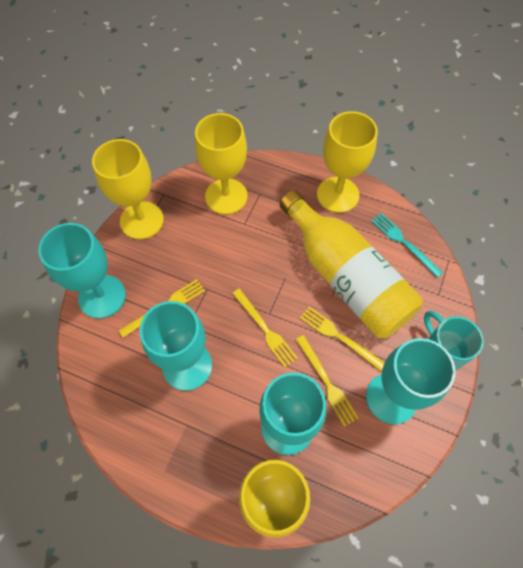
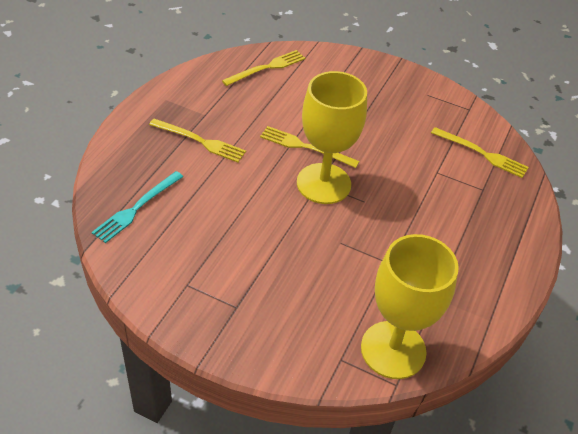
turquoise goblet: 4 -> 0
turquoise mug: 1 -> 0
yellow bottle: 1 -> 0
yellow goblet: 4 -> 2

